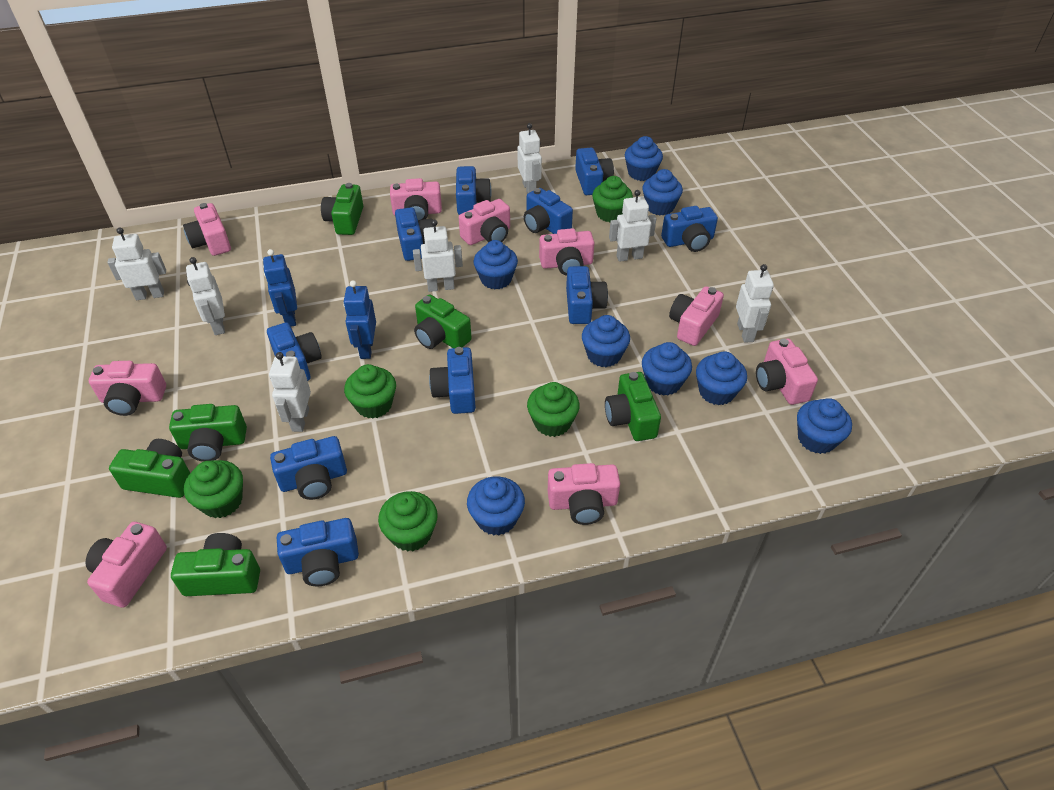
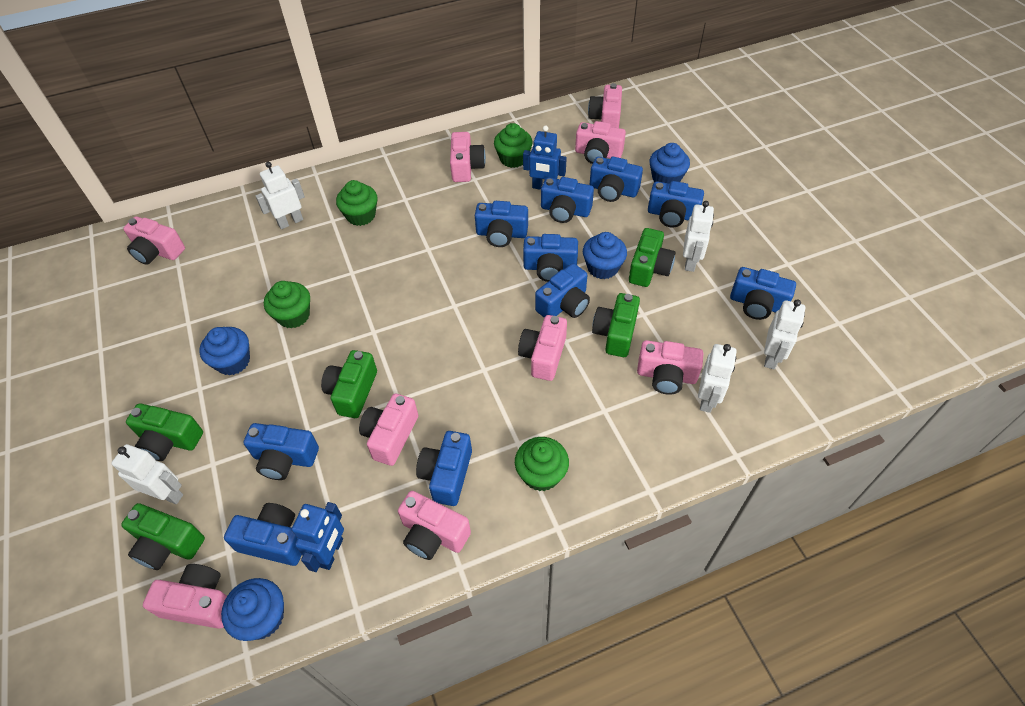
blue cupcake: 8 -> 4
green camera: 6 -> 5
green cupcake: 5 -> 4
white robot: 7 -> 5

